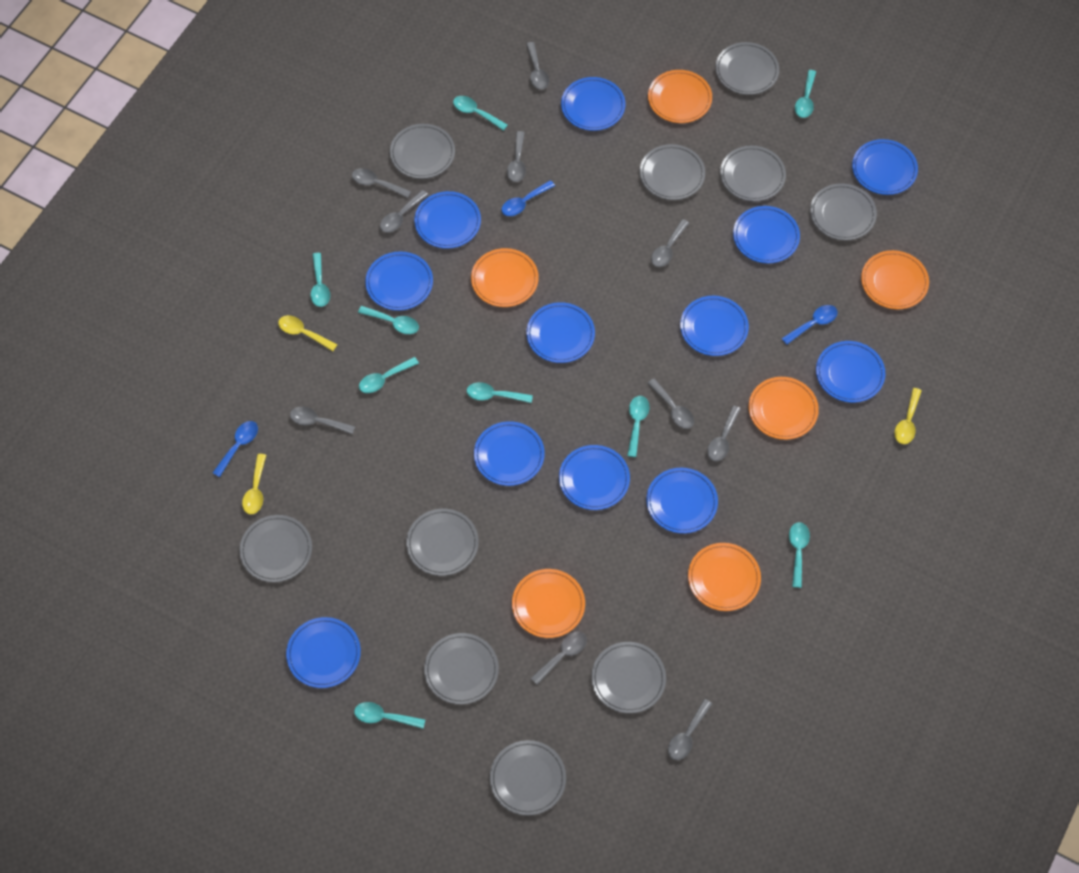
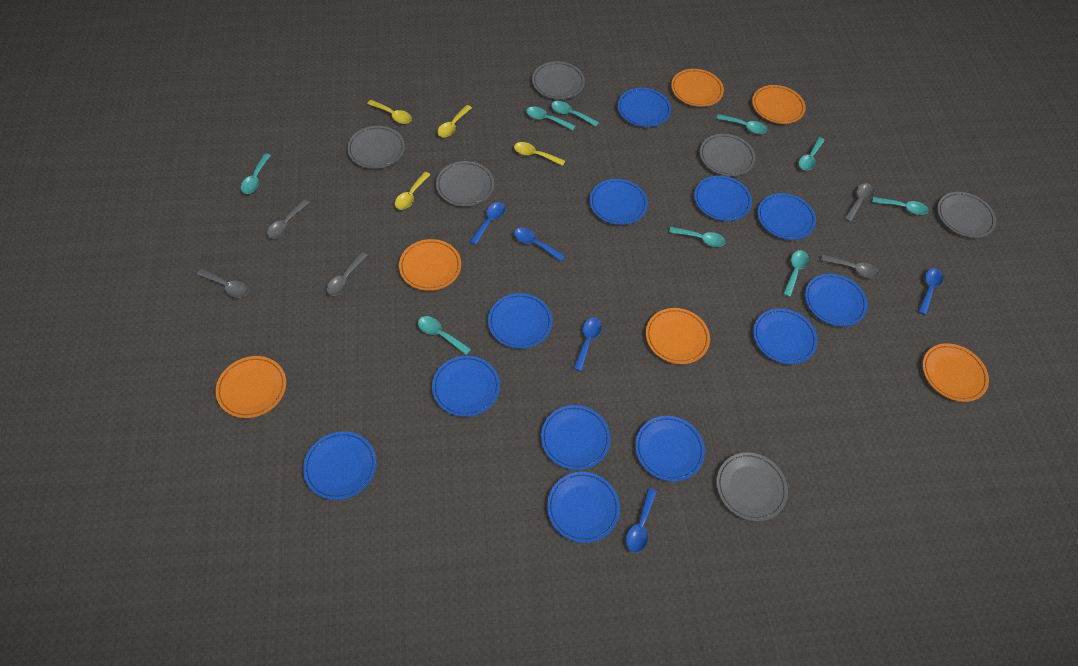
blue spoon: 3 -> 5
grey plate: 10 -> 6
grey spoon: 10 -> 5
yellow spoon: 3 -> 4

